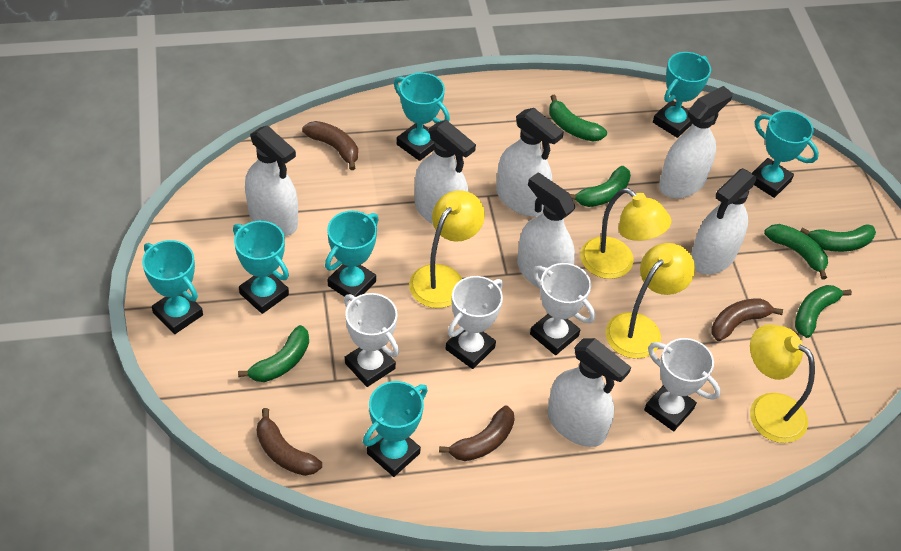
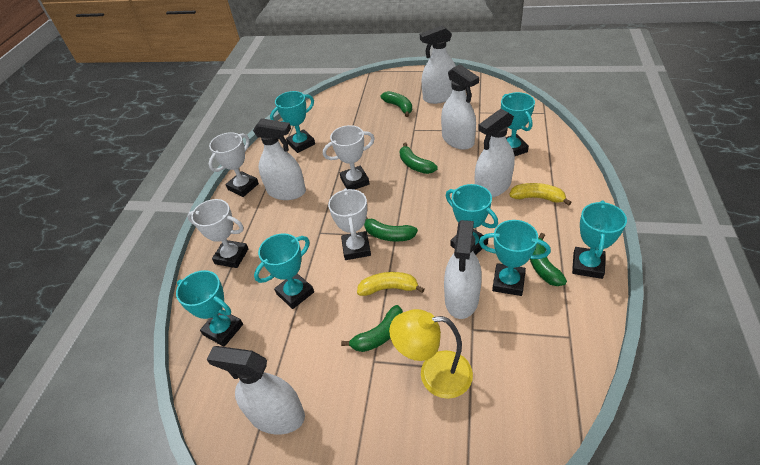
brown banana: 4 -> 0
green banana: 6 -> 5
white spray bottle: 7 -> 6
yellow banana: 0 -> 2
yellow lamp: 4 -> 1

